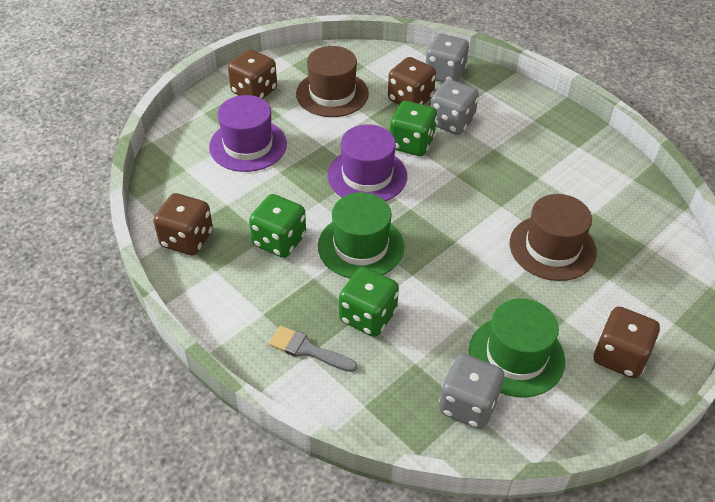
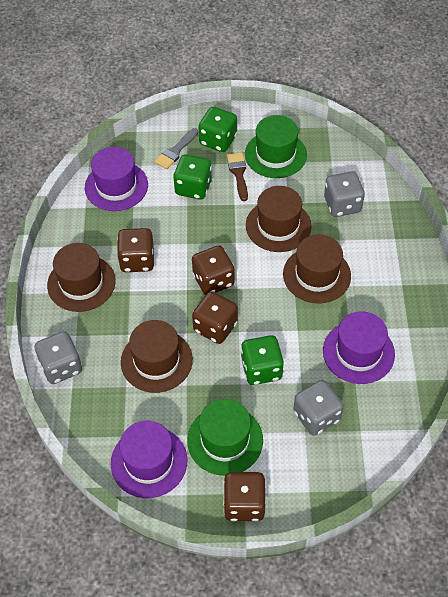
brown brush: 0 -> 1
brown hat: 2 -> 4
purple hat: 2 -> 3

